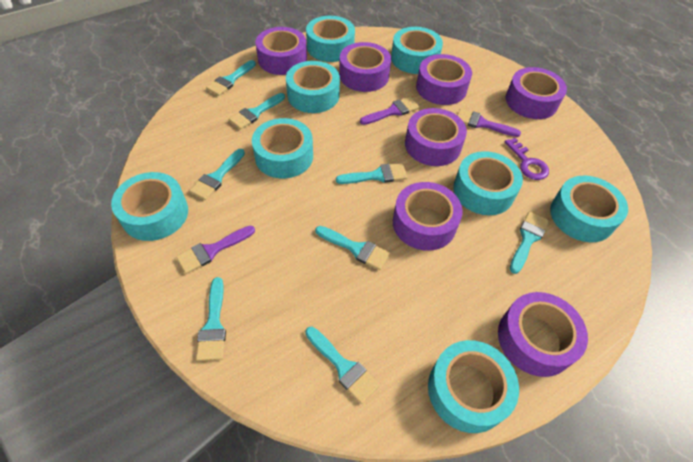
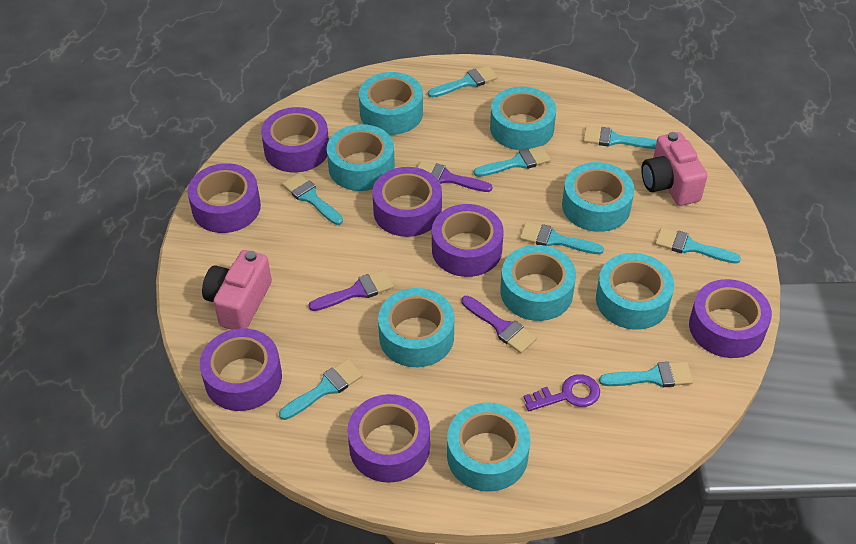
pink camera: 0 -> 2

